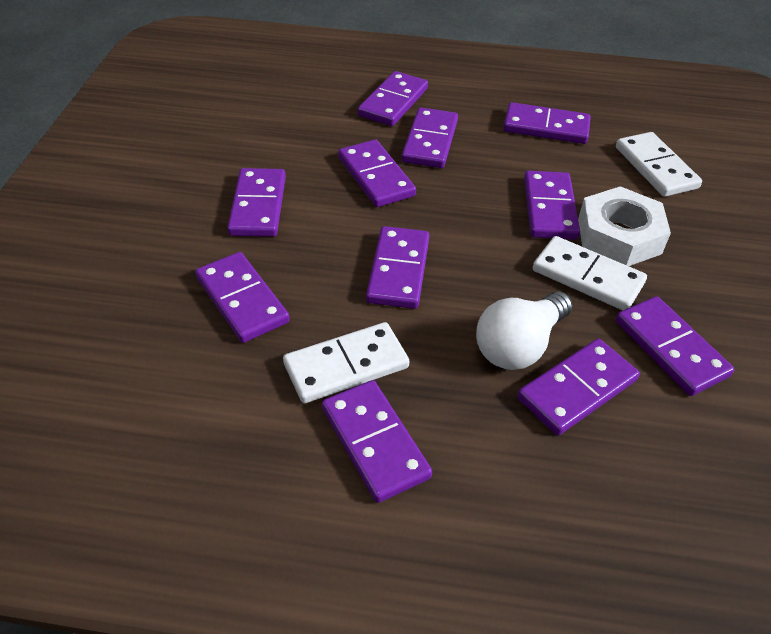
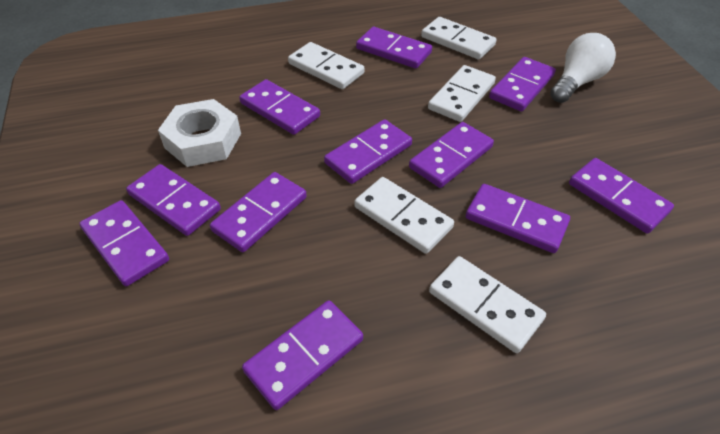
white domino: 3 -> 5

